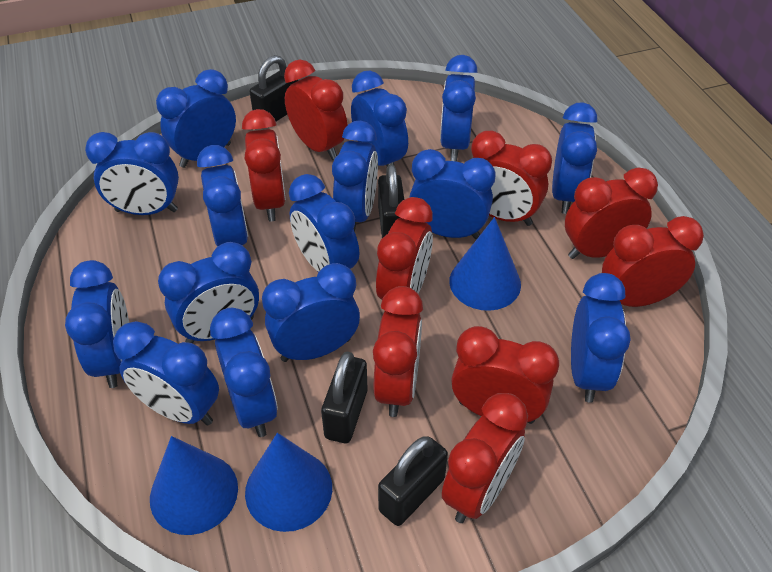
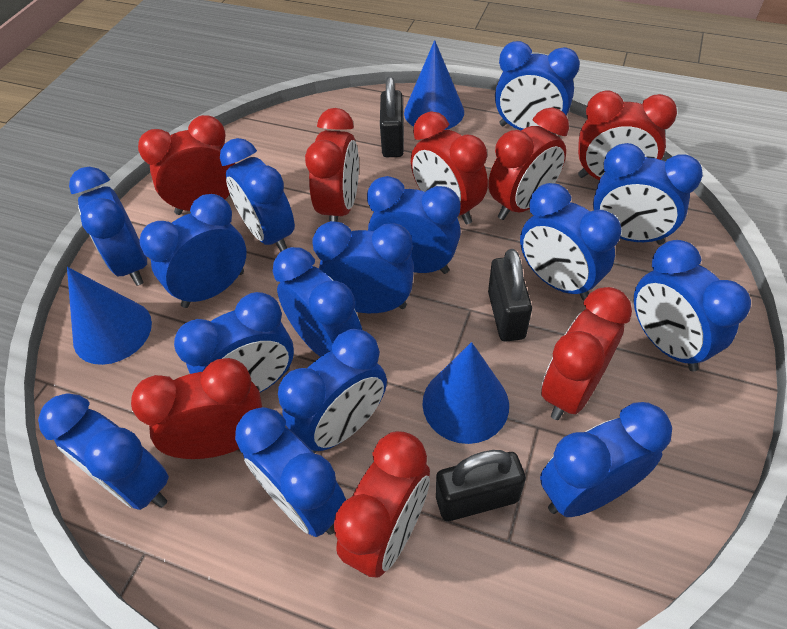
black padlock: 4 -> 3
red clock: 9 -> 8

